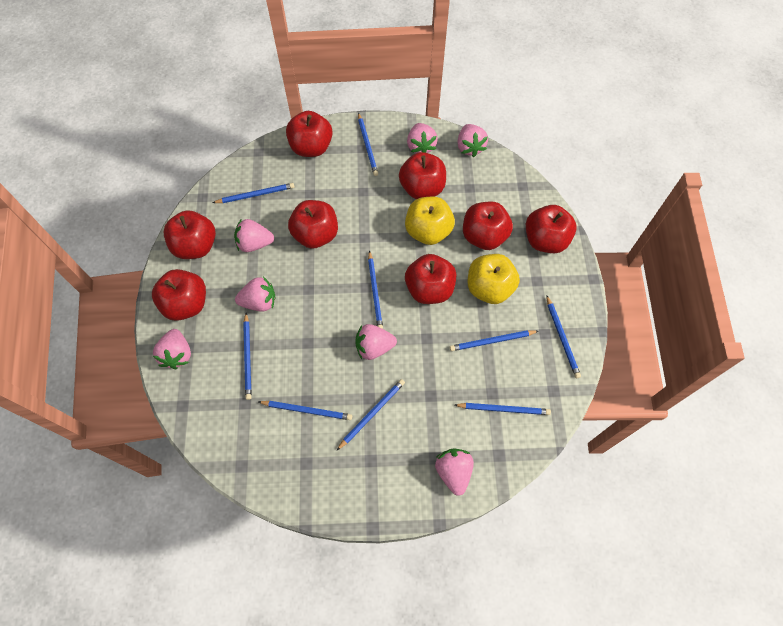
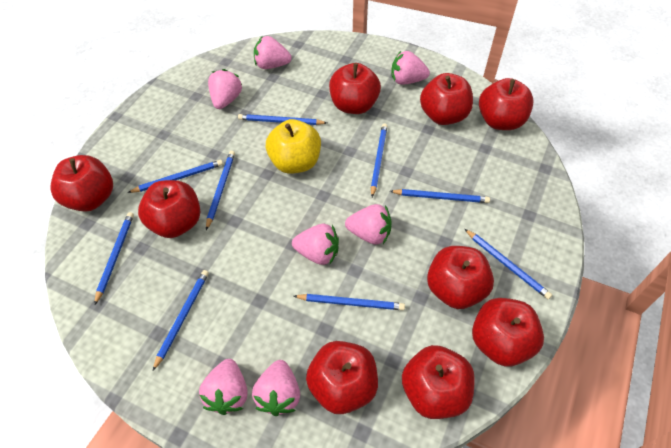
red apple: 8 -> 9
yellow apple: 2 -> 1

